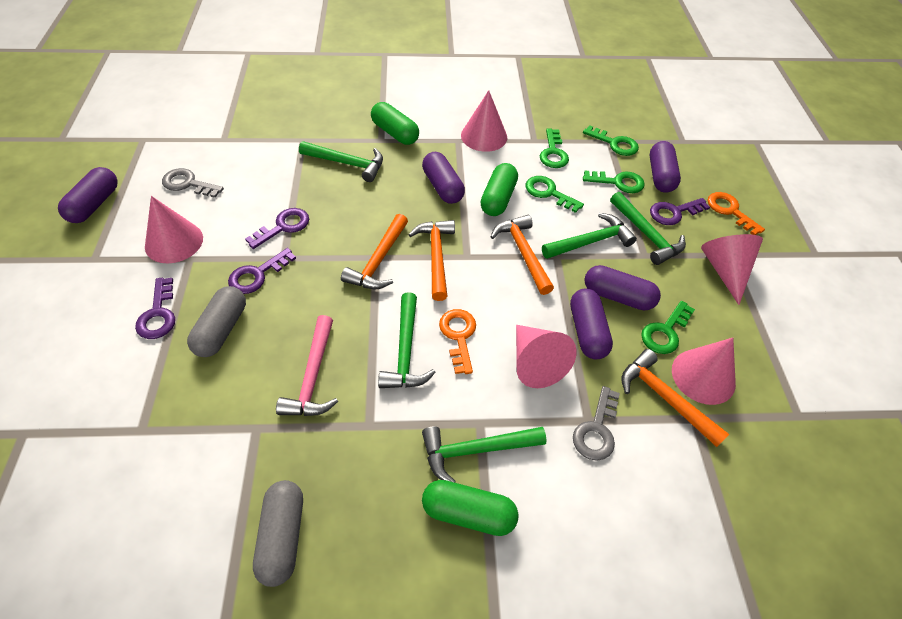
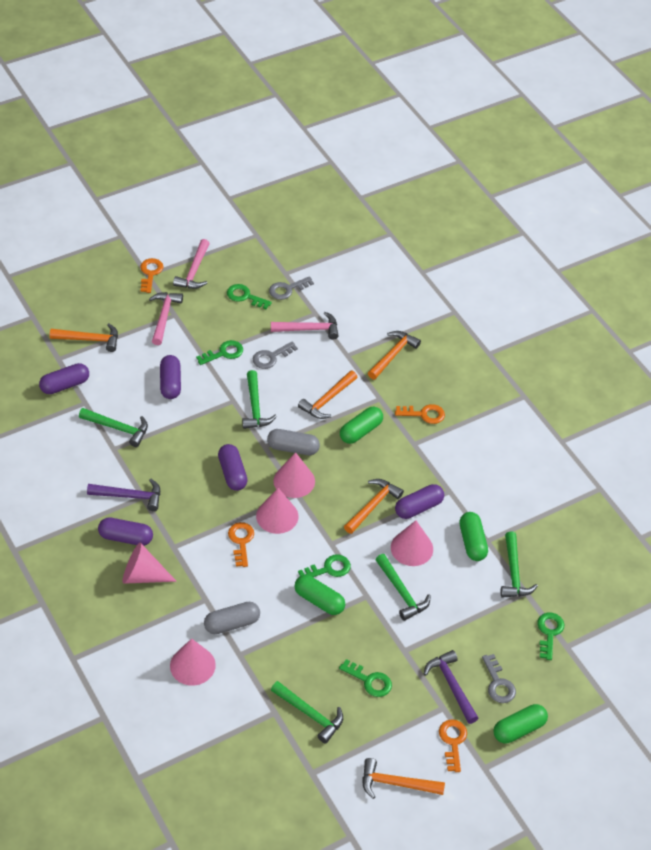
green capsule: 3 -> 4
grey key: 2 -> 3
orange hammer: 4 -> 5
orange key: 2 -> 4
pink hammer: 1 -> 3
purple hammer: 0 -> 2
purple key: 4 -> 0

